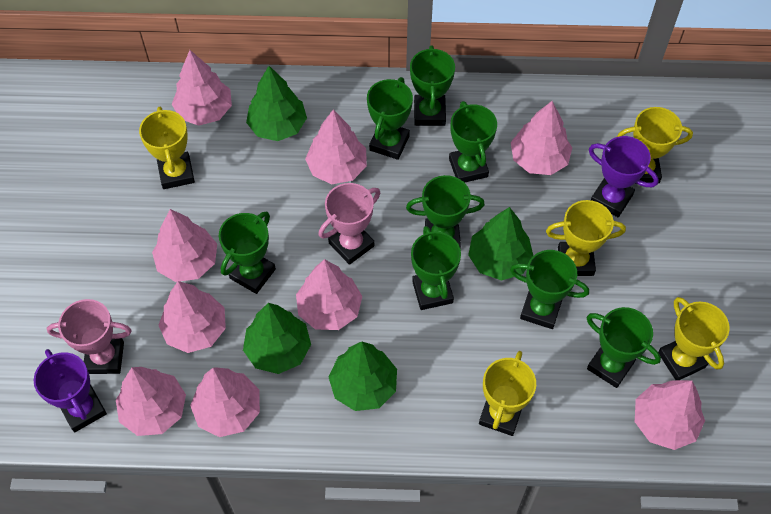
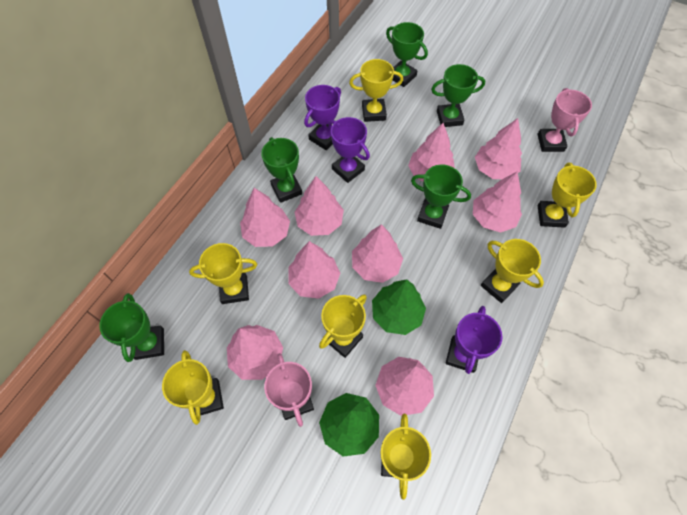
green tree: 4 -> 2
green trophy: 8 -> 5
purple trophy: 2 -> 3
yellow trophy: 5 -> 7

